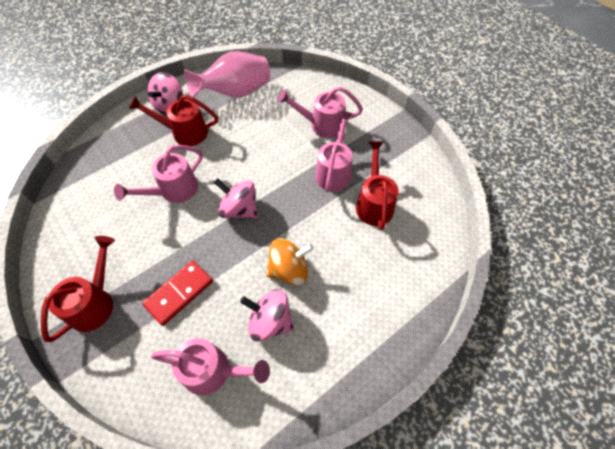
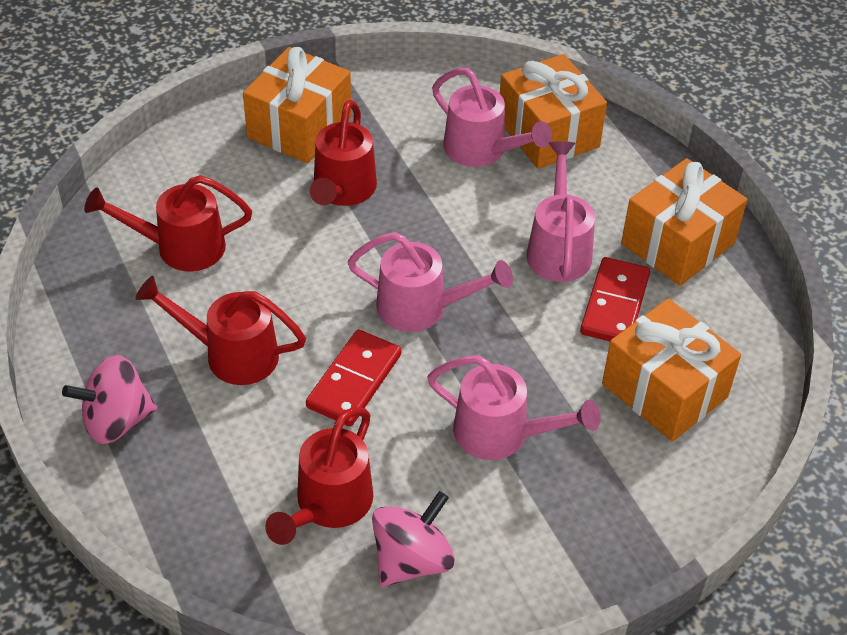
orange gift: 0 -> 4
orange spinning top: 1 -> 0
pink spinning top: 3 -> 2
pink vase: 1 -> 0
red domino: 1 -> 2
red watering can: 3 -> 4

